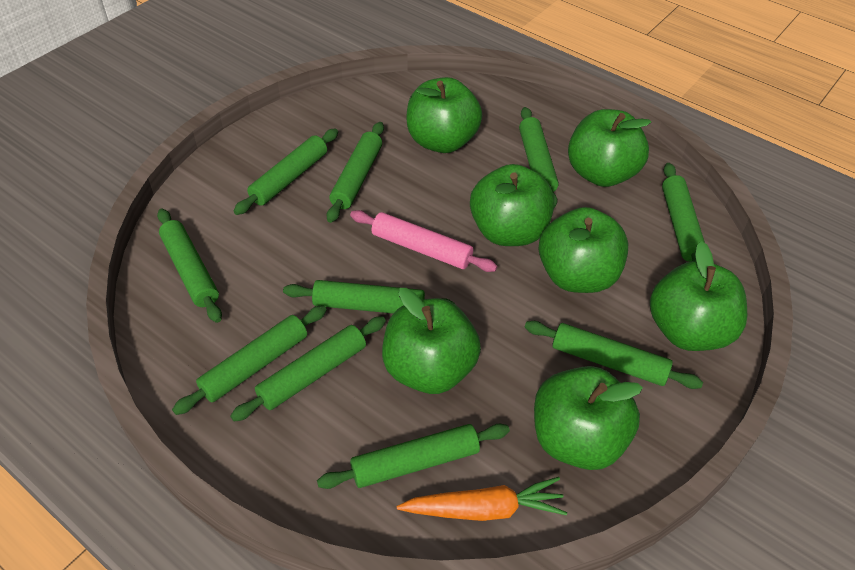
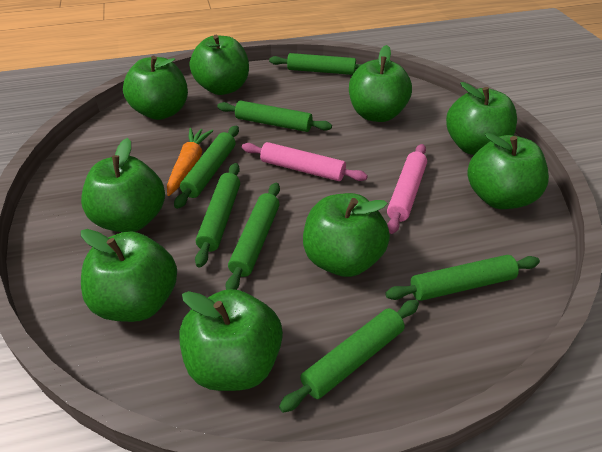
green apple: 7 -> 9
green rolling pin: 10 -> 7
pink rolling pin: 1 -> 2

